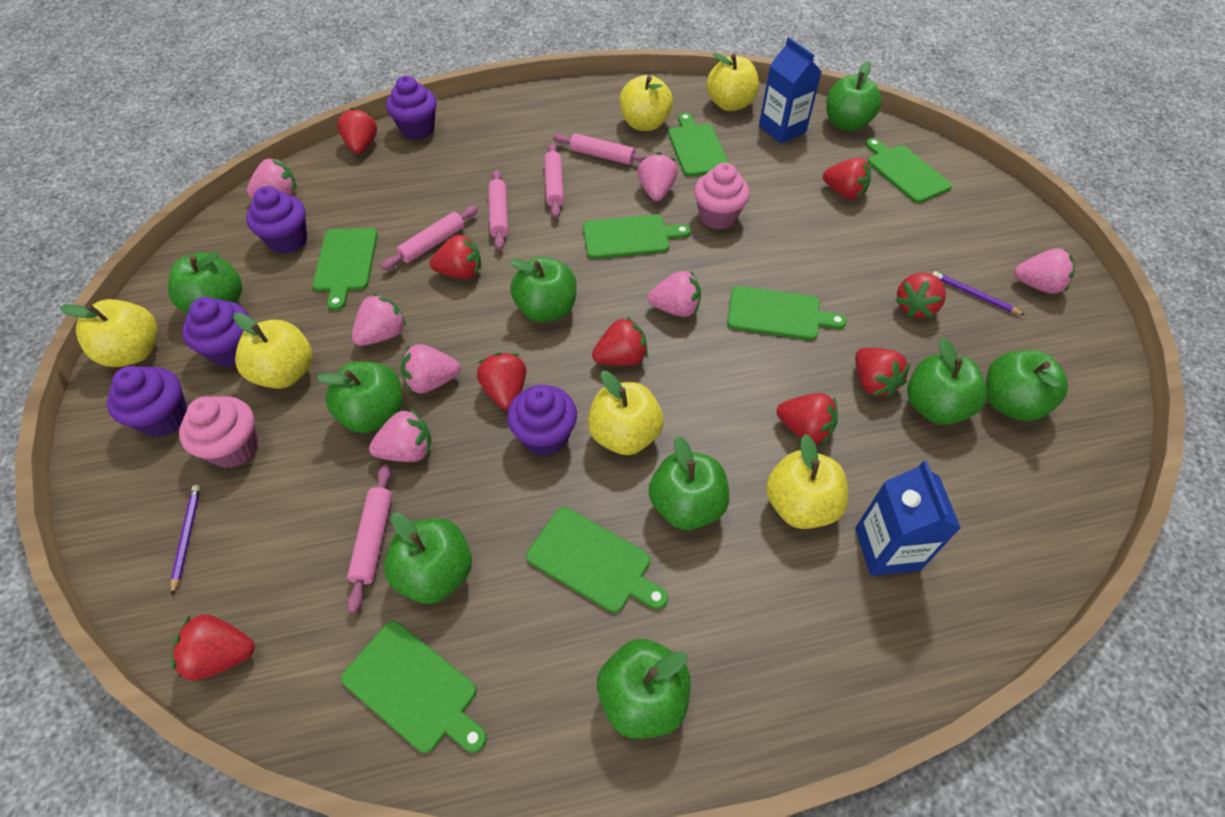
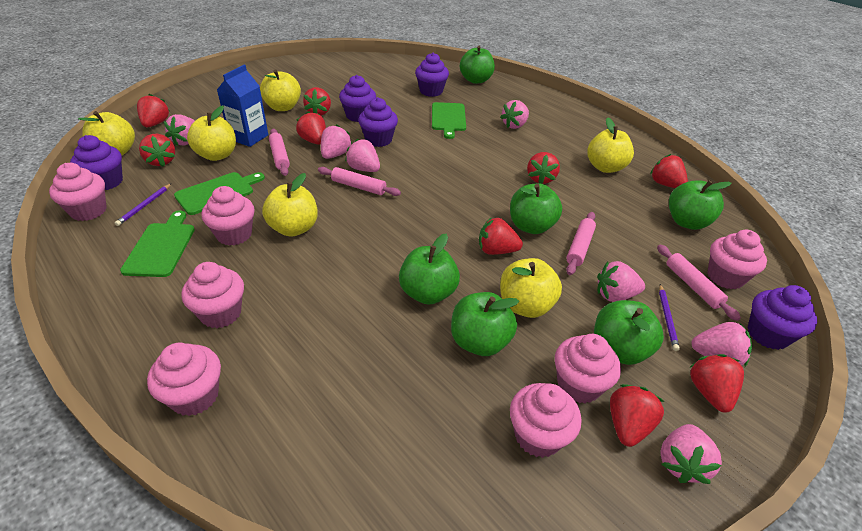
blue carton: 2 -> 1
green apple: 9 -> 6
green cutting board: 7 -> 3
pink cupcake: 2 -> 7
pink rolling pin: 5 -> 4

